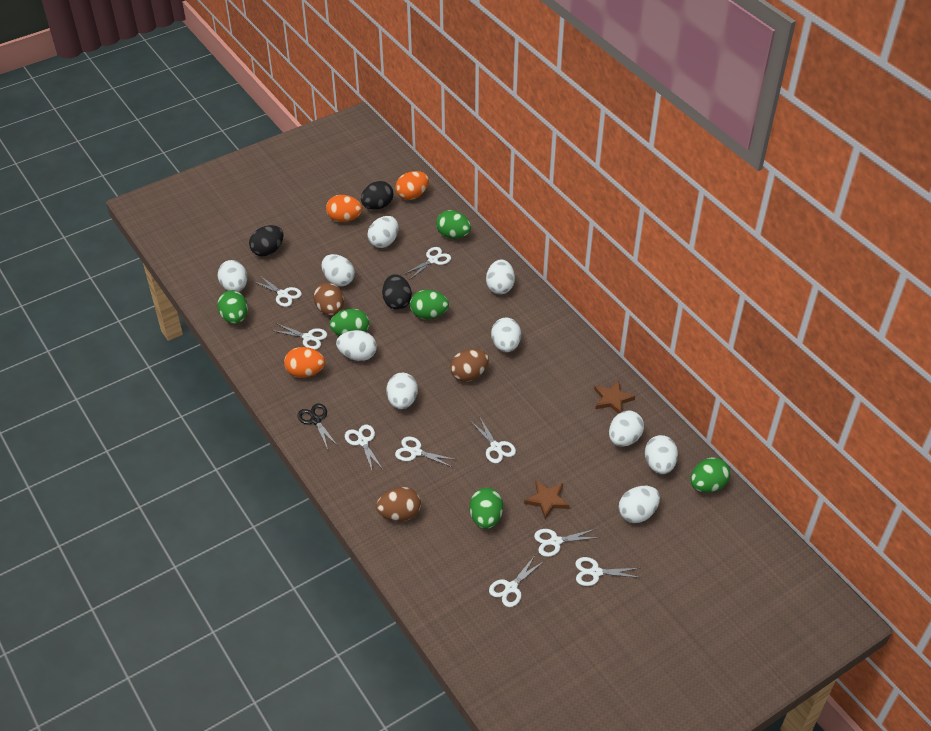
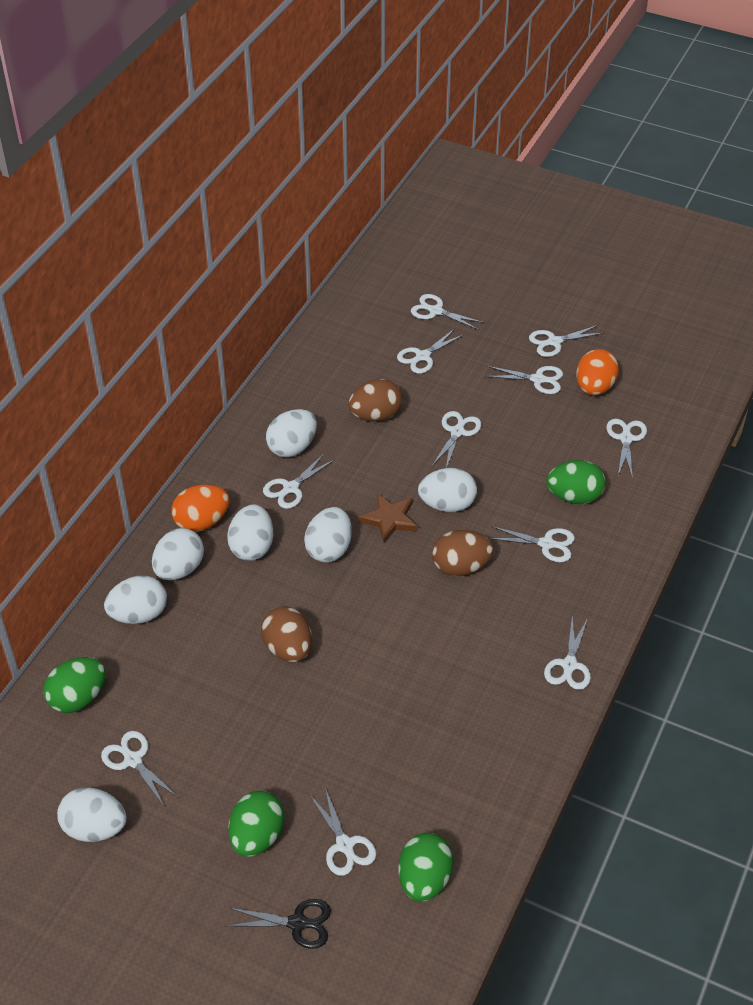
black egg: 3 -> 0
brown star: 2 -> 1
green egg: 6 -> 4
orange egg: 3 -> 2
white egg: 10 -> 7
white scissors: 9 -> 11

